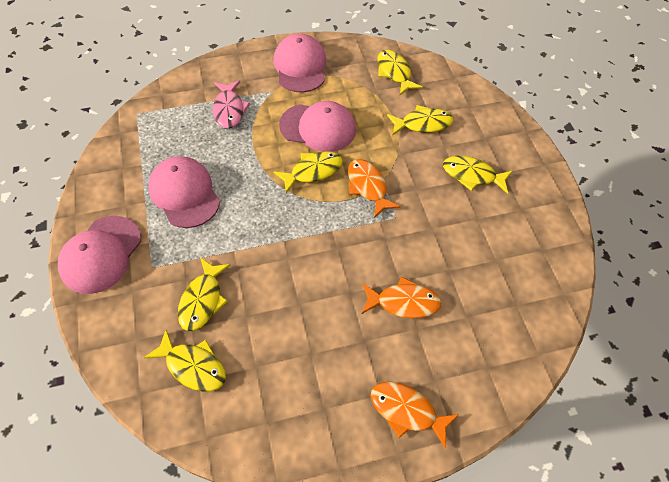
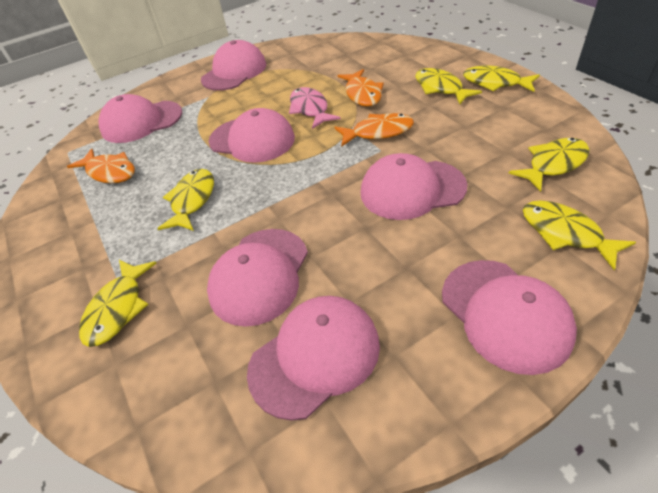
pink cap: 4 -> 7

